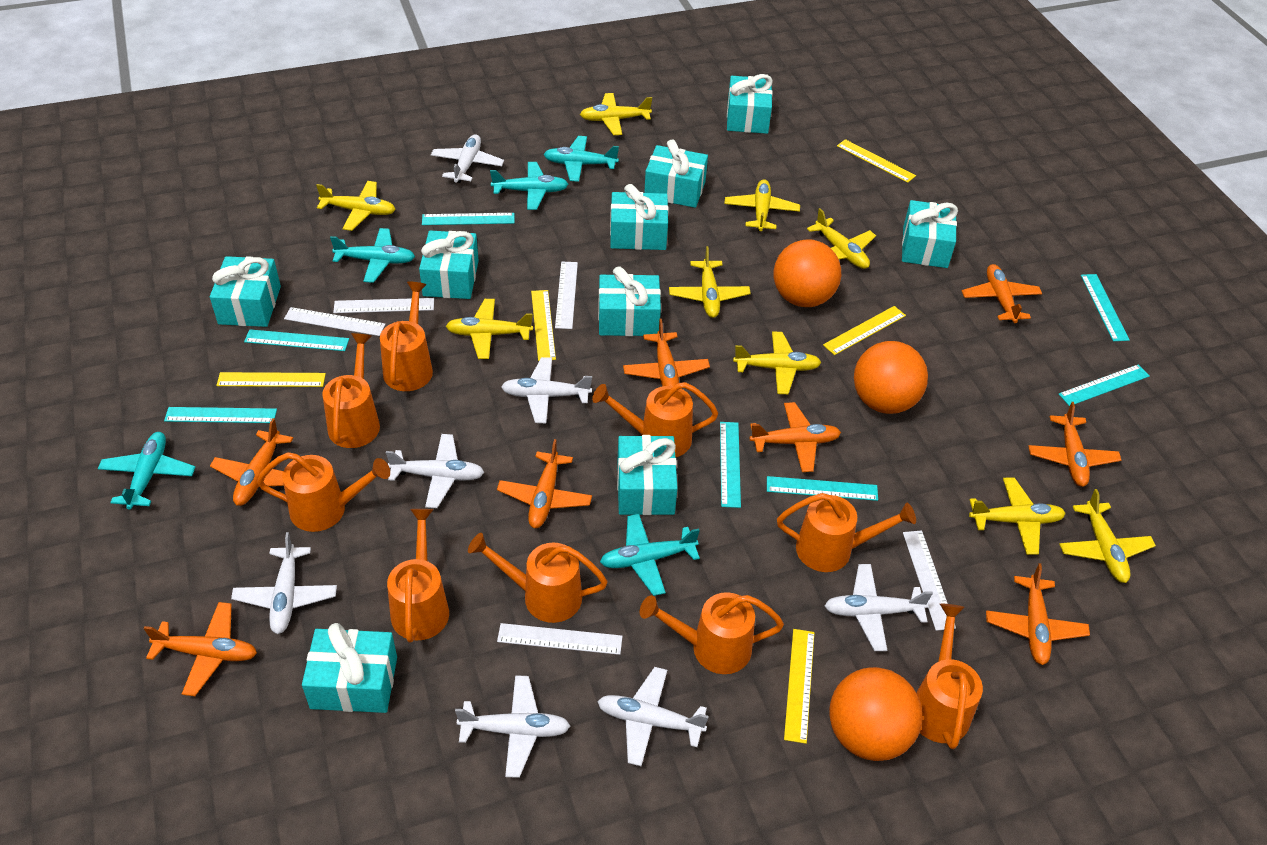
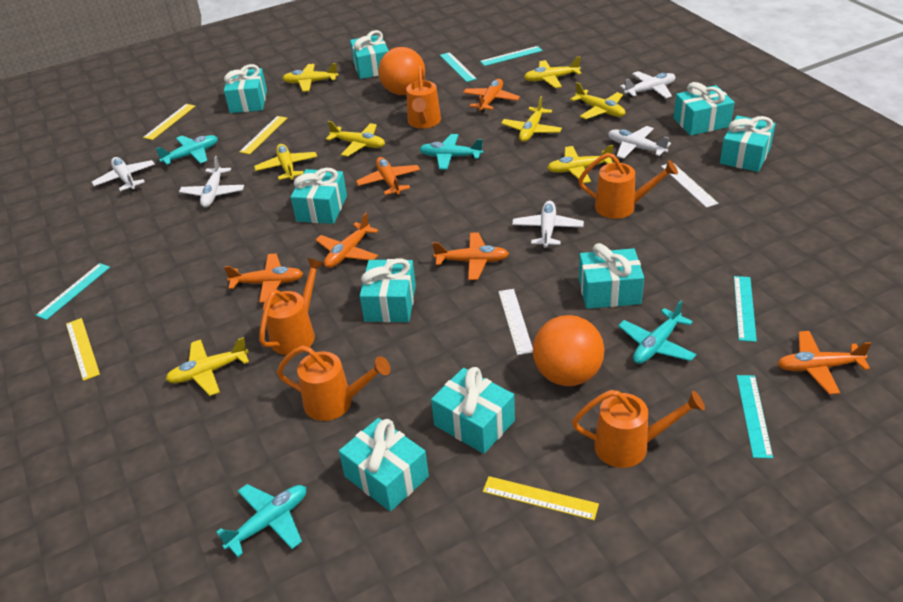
orange ball: 3 -> 2
orange plane: 8 -> 6
orange watering can: 9 -> 5
turquoise plane: 5 -> 4
turquoise ruler: 7 -> 5
white plane: 7 -> 5
white ruler: 5 -> 2
yellow plane: 9 -> 8
yellow ruler: 5 -> 4

